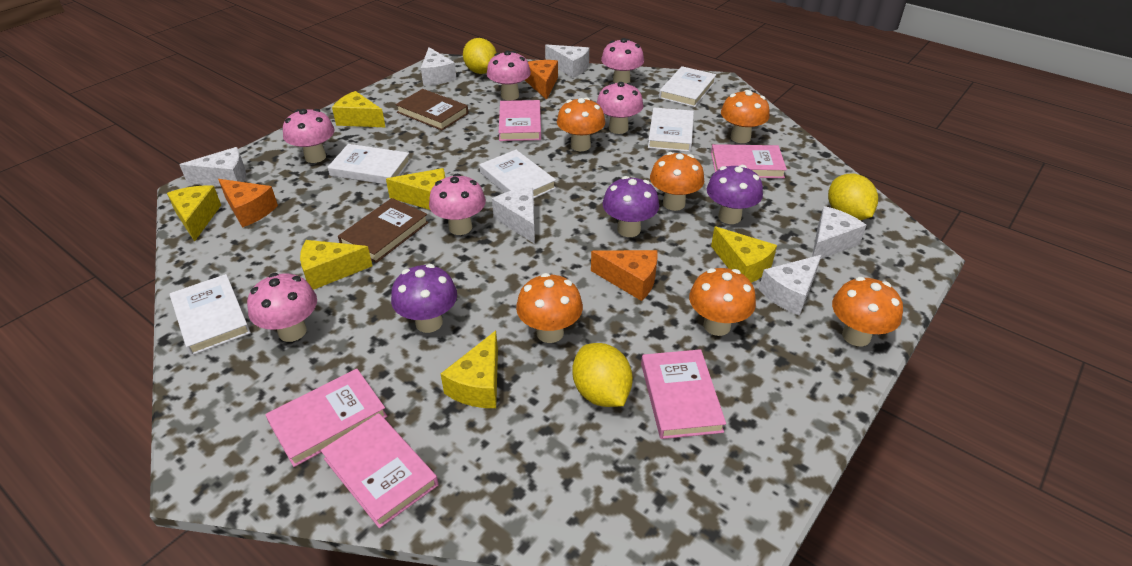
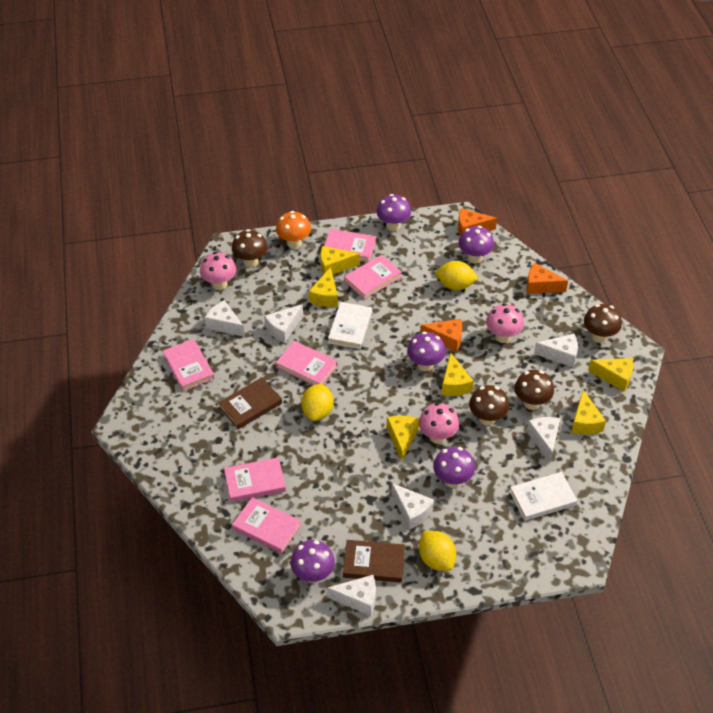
brown mushroom: 0 -> 4
orange mushroom: 6 -> 1
pink book: 5 -> 6
pink mushroom: 6 -> 3
purple mushroom: 3 -> 5
white book: 5 -> 2

